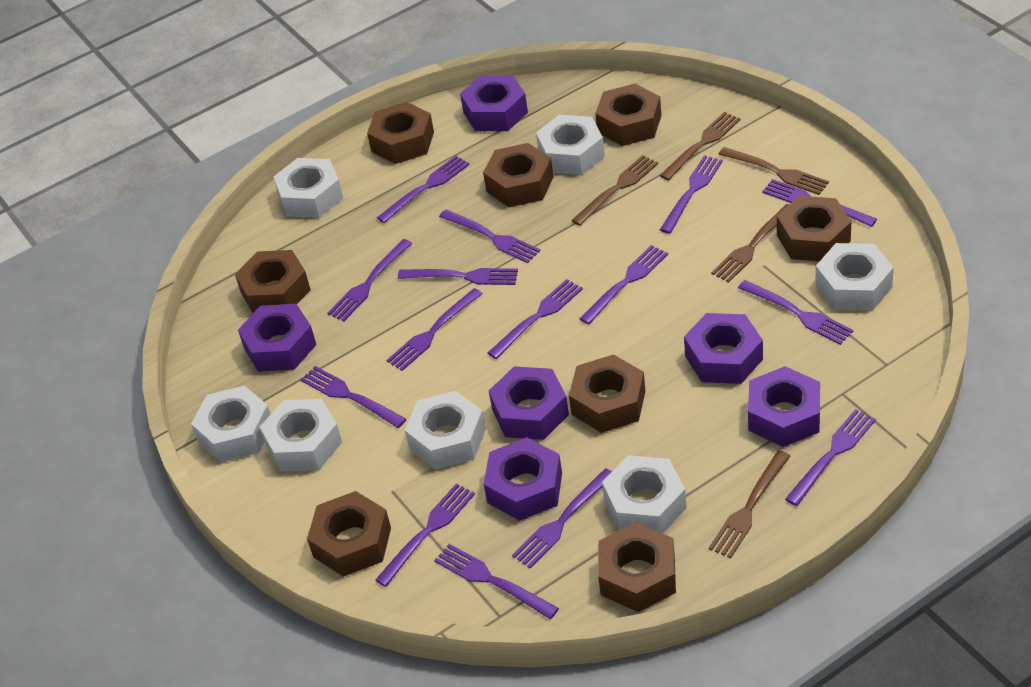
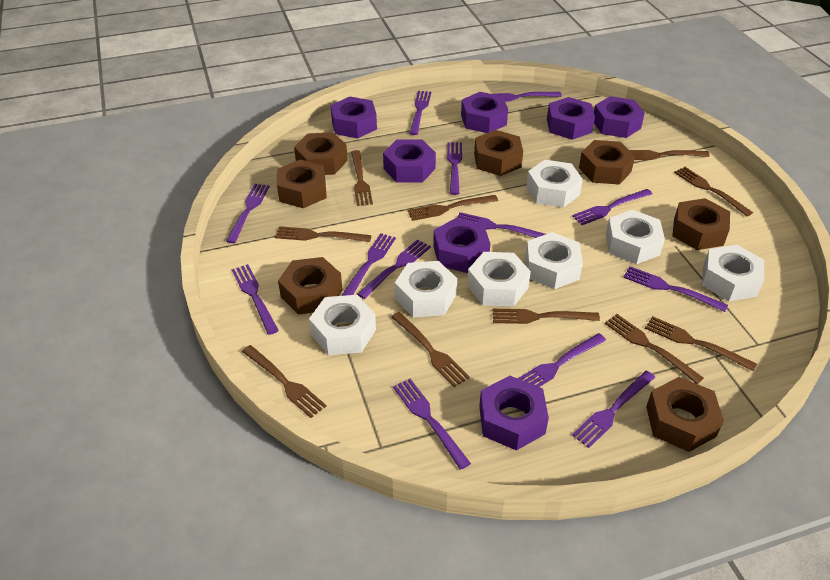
brown fork: 5 -> 10
brown nut: 8 -> 7
purple fork: 15 -> 13
purple nut: 6 -> 7

